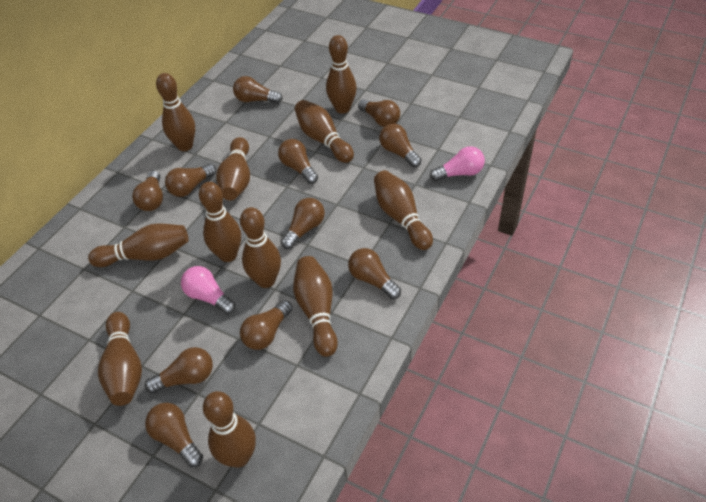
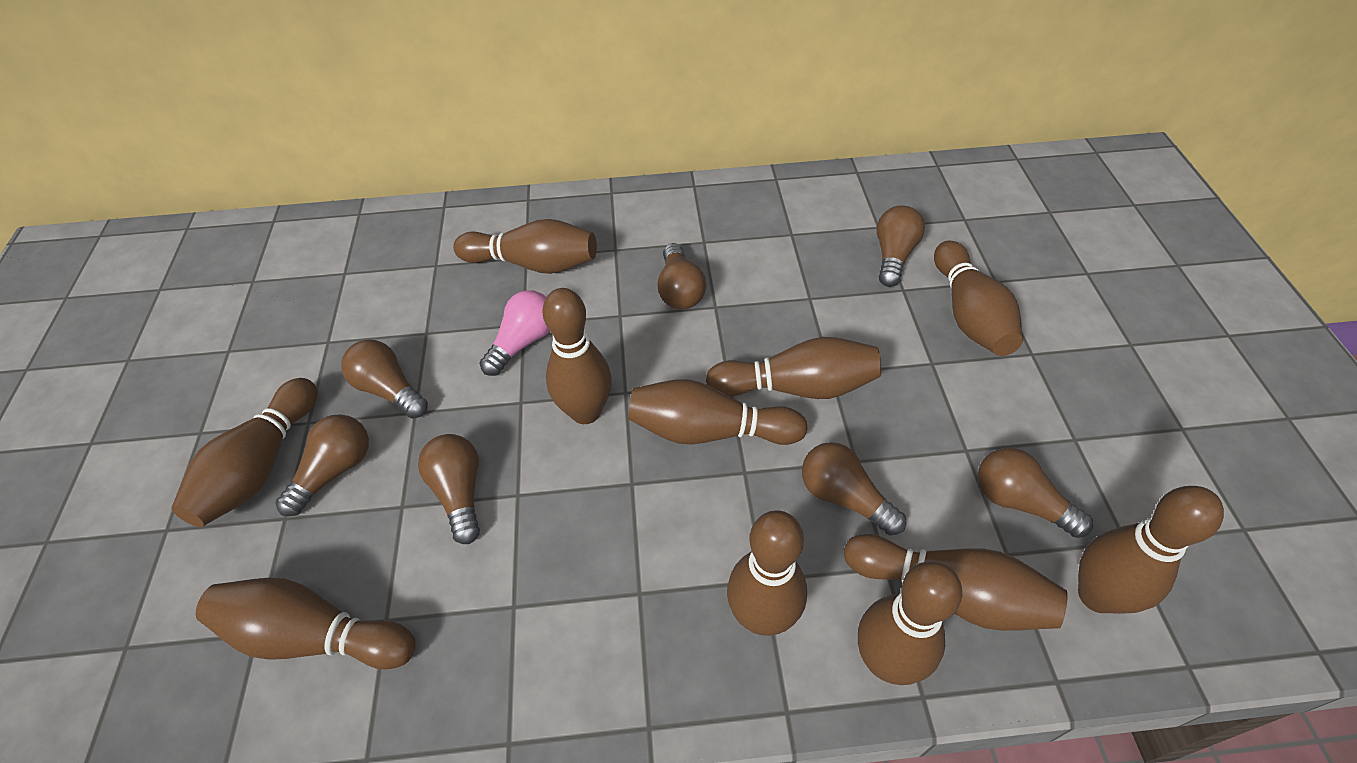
brown light bulb: 11 -> 7
pink light bulb: 2 -> 1

